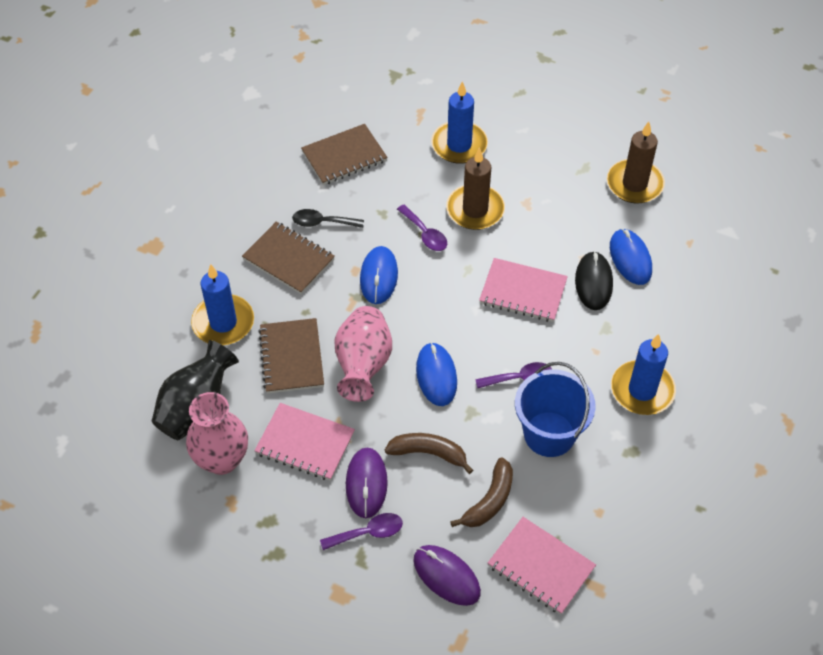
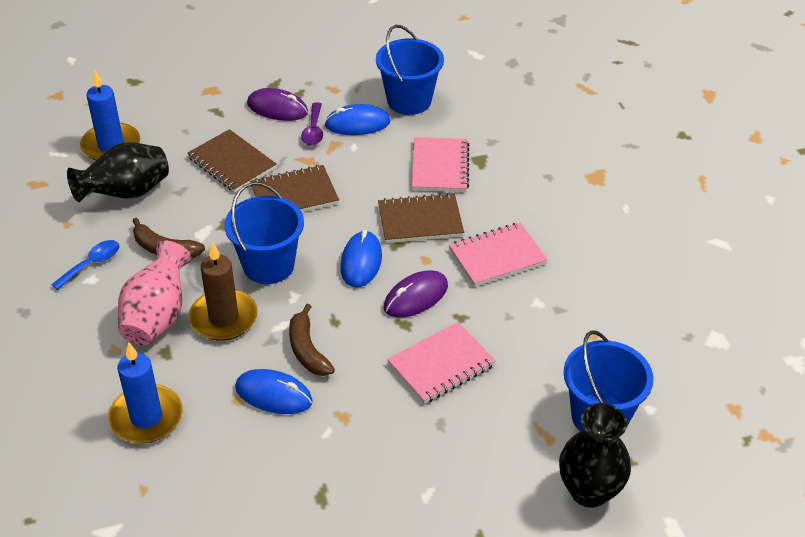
black mouse: 1 -> 0
black spoon: 1 -> 0
black vase: 1 -> 2
blue bucket: 1 -> 3
blue candle: 3 -> 2
blue spoon: 0 -> 1
brown candle: 2 -> 1
pink vase: 2 -> 1
purple spoon: 3 -> 1

